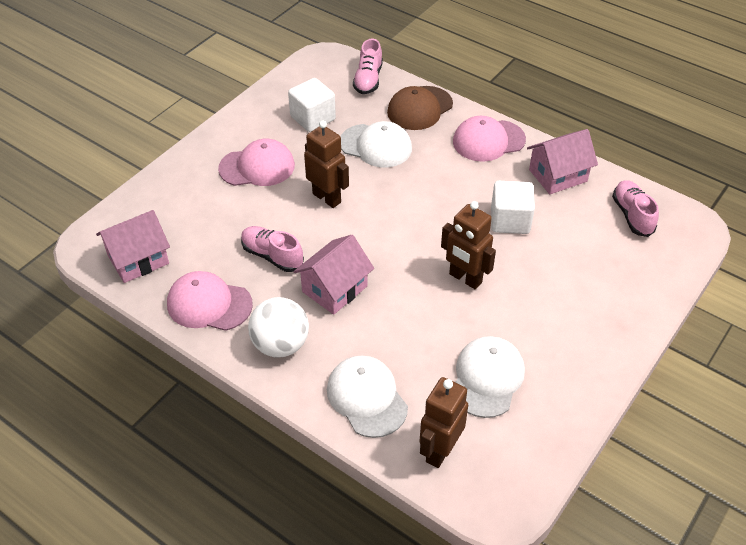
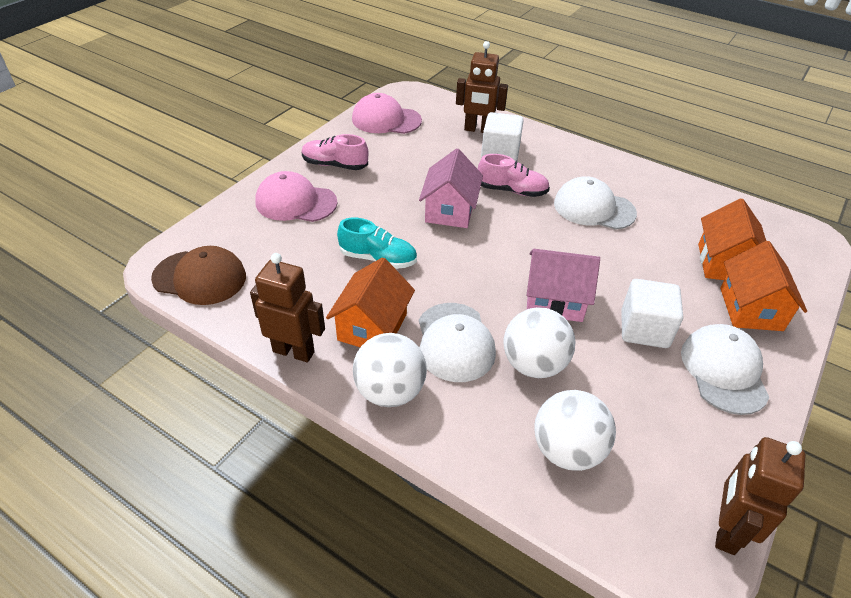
orange house: 0 -> 3
pink cap: 3 -> 2
pink house: 3 -> 2
pink shoe: 3 -> 2
turquoise shoe: 0 -> 1
white ball: 1 -> 3

